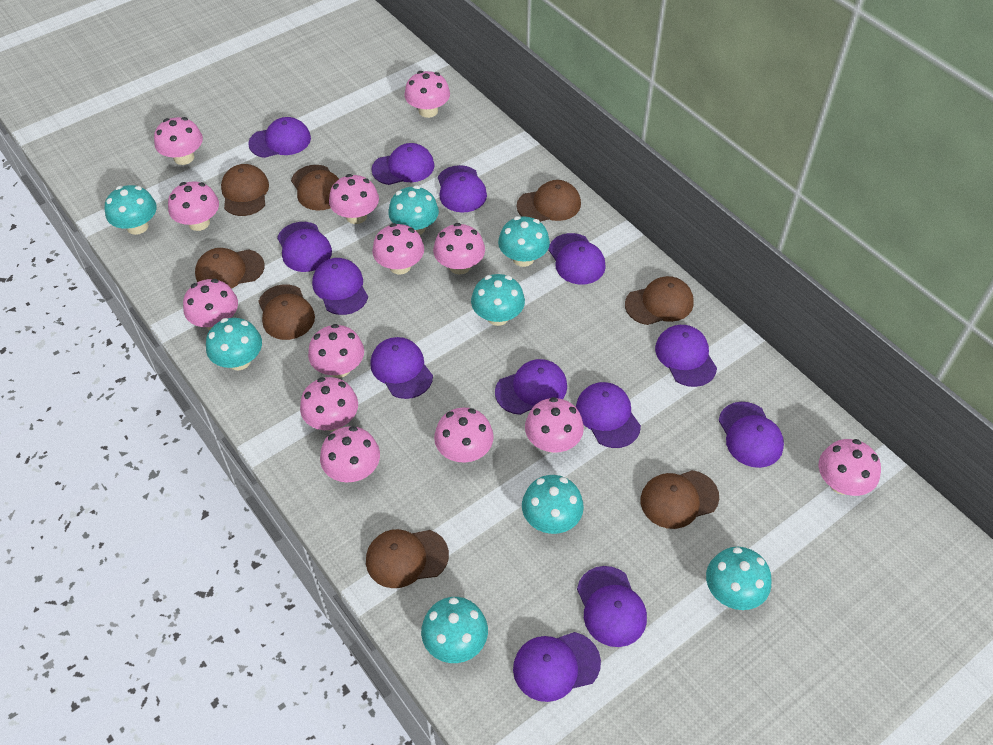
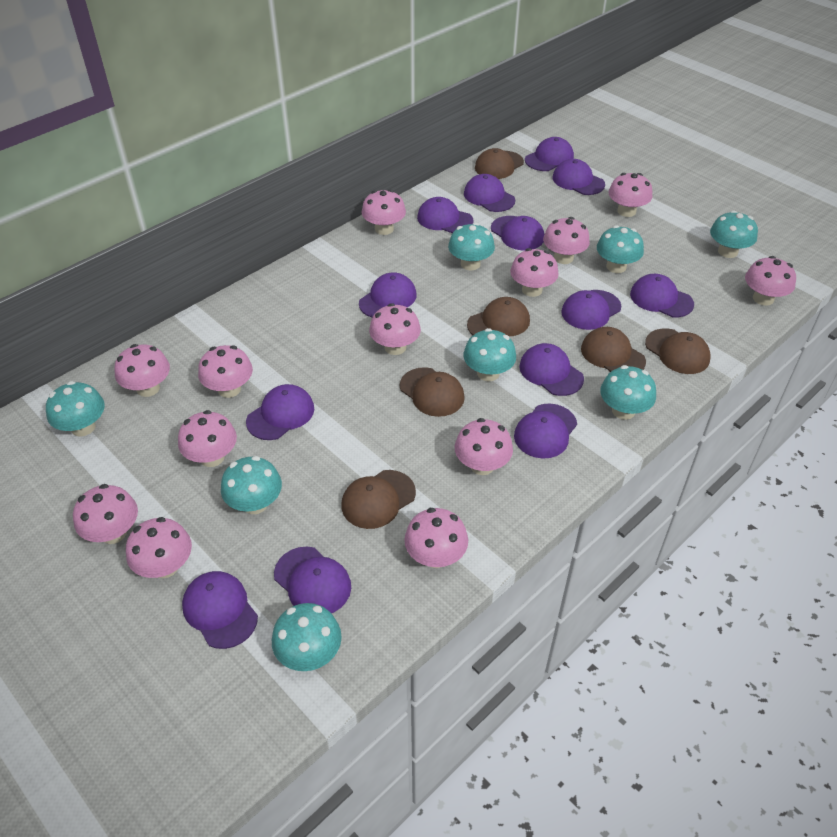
brown cap: 8 -> 6

